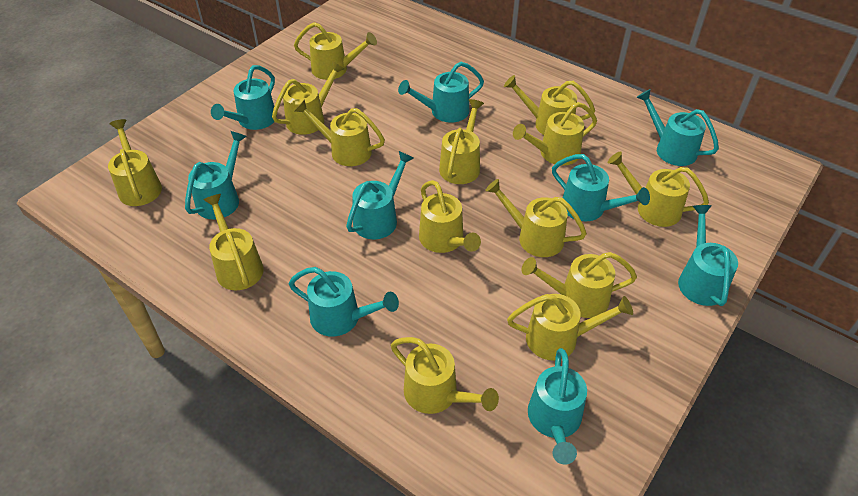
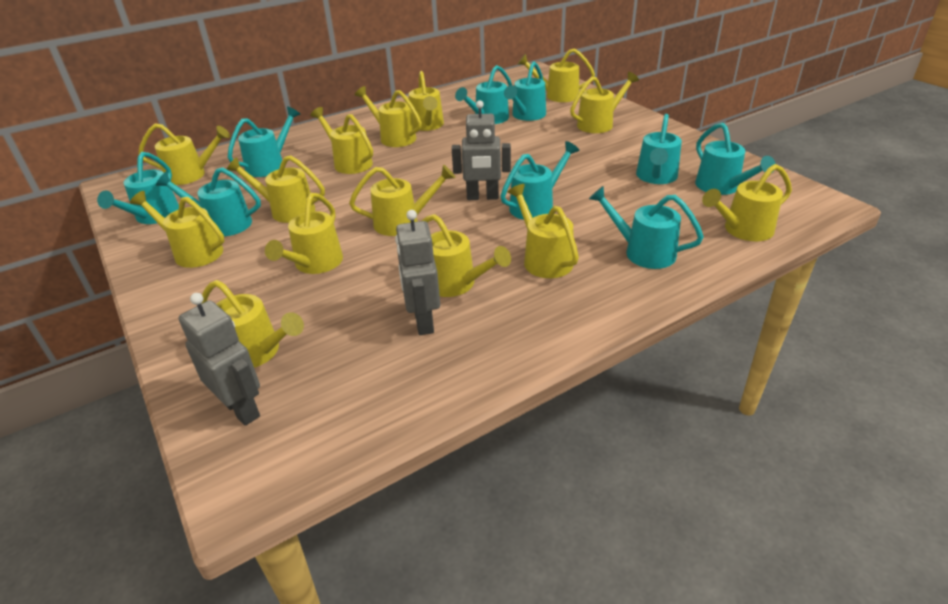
grey robot: 0 -> 3

